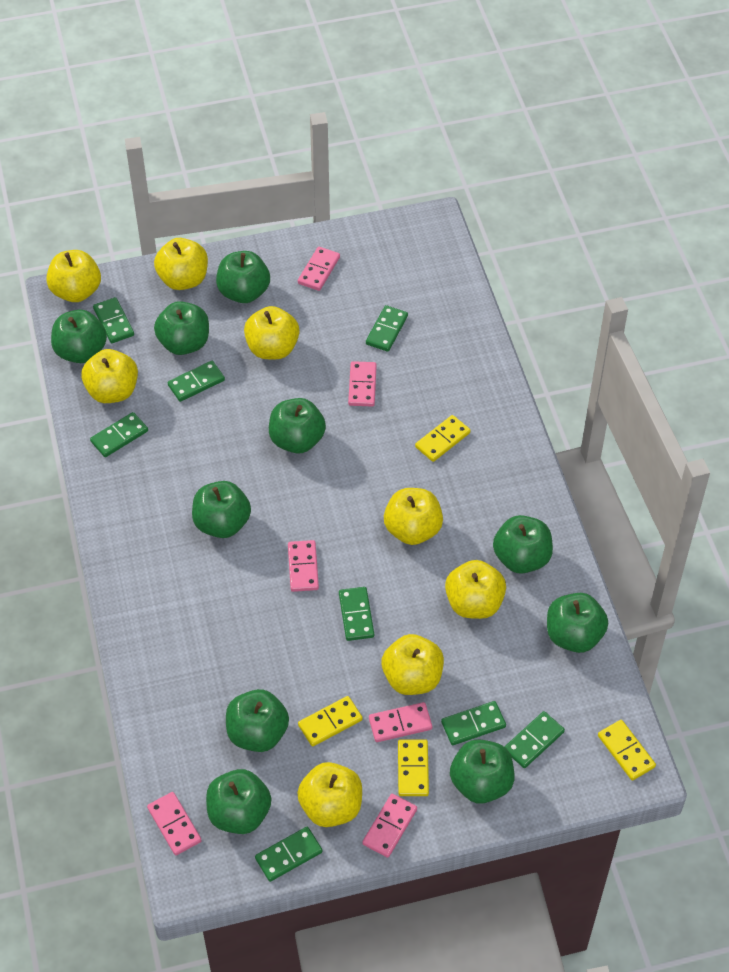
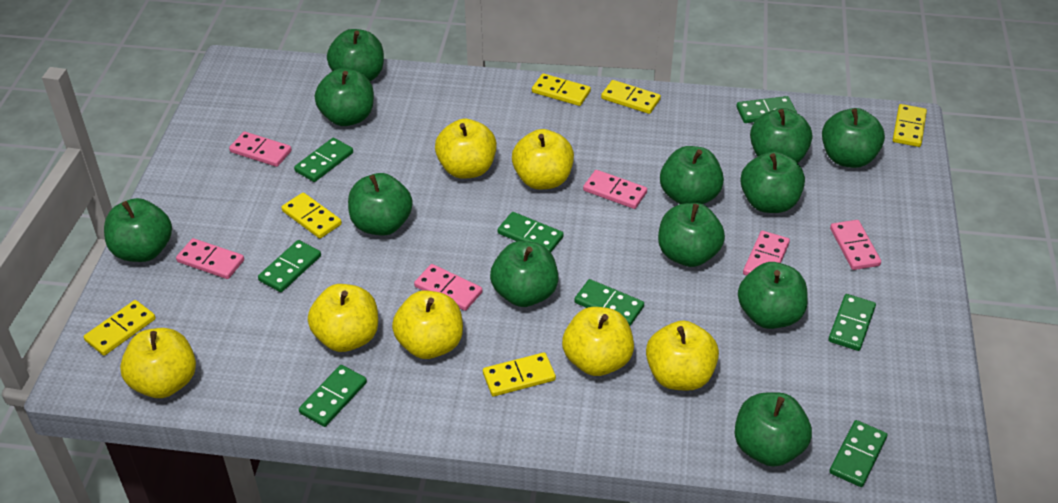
green apple: 10 -> 12
yellow apple: 8 -> 7
yellow domino: 4 -> 6

